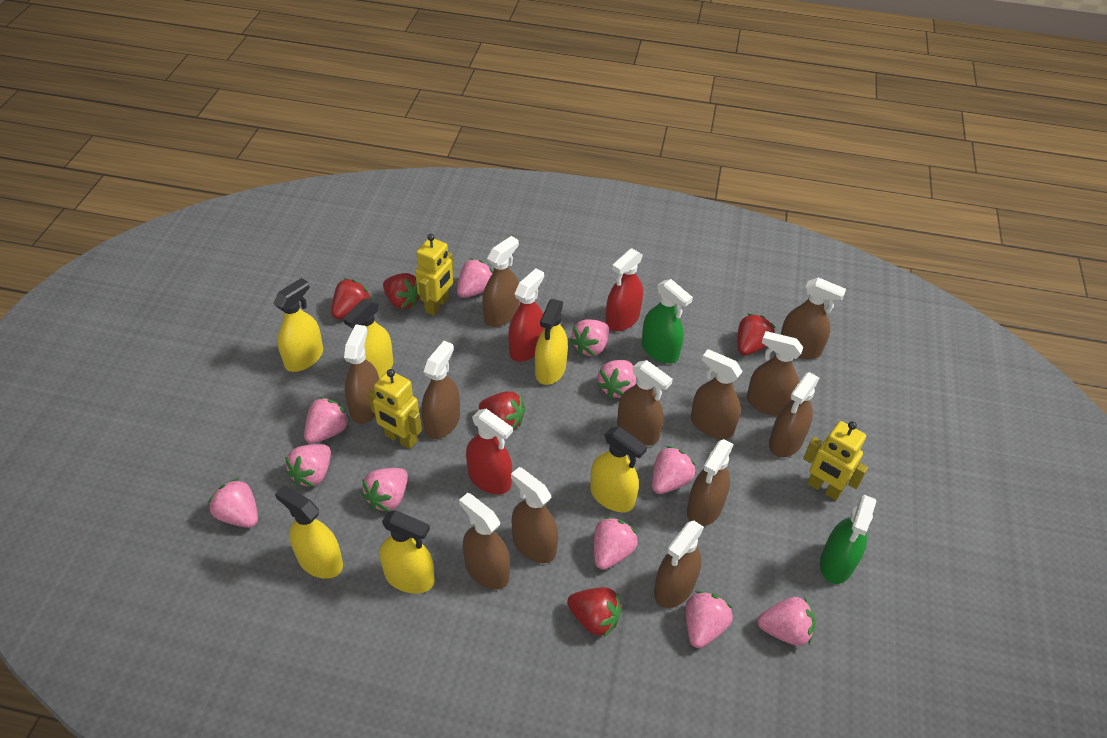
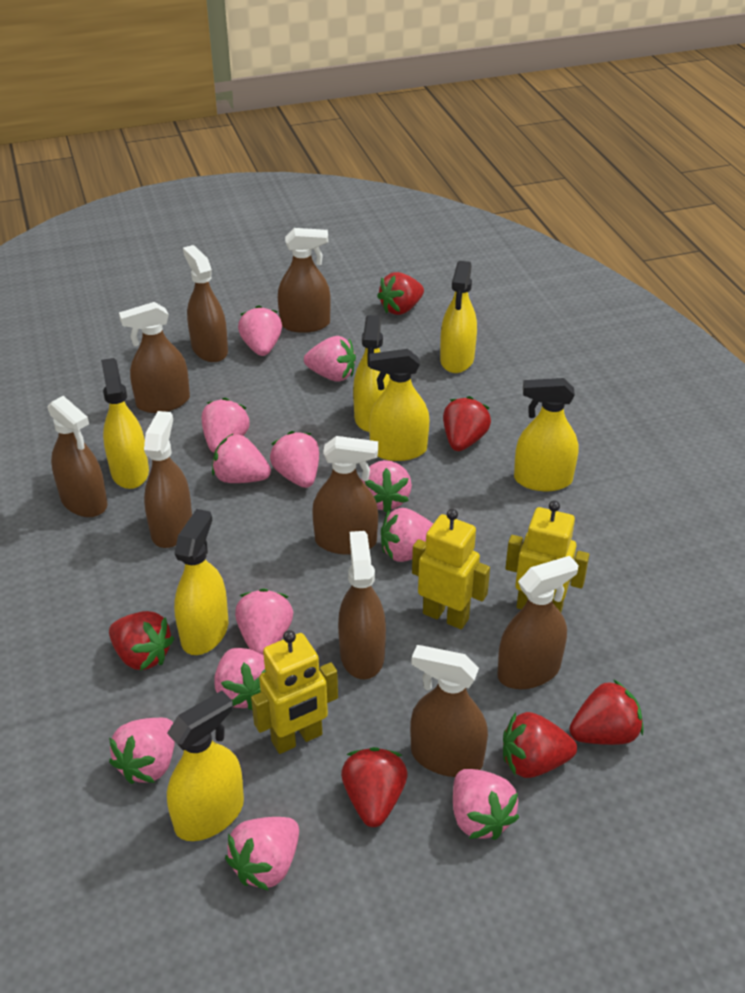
brown spray bottle: 12 -> 9
green spray bottle: 2 -> 0
pink strawberry: 11 -> 12
red spray bottle: 3 -> 0
red strawberry: 5 -> 6
yellow spray bottle: 6 -> 7

